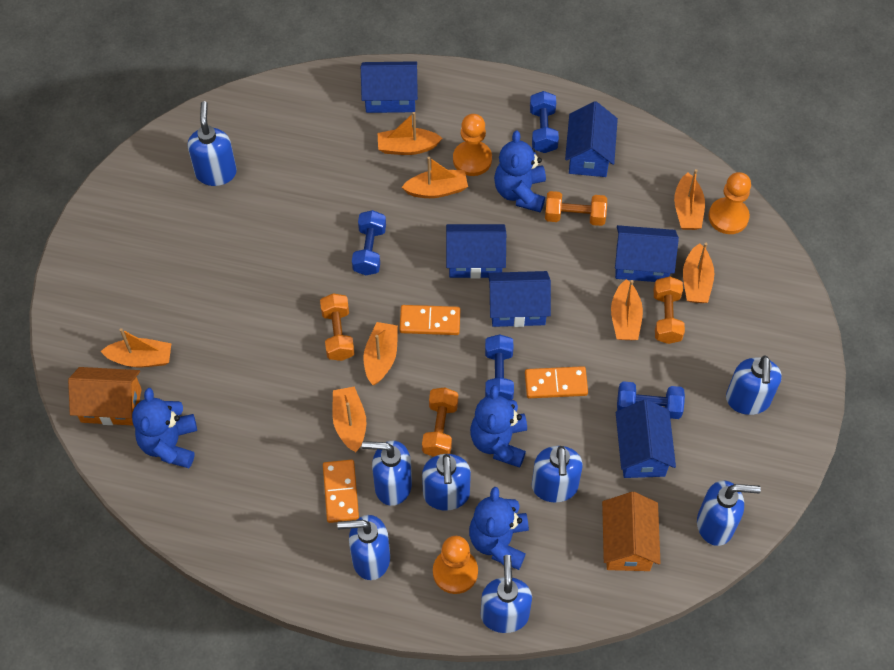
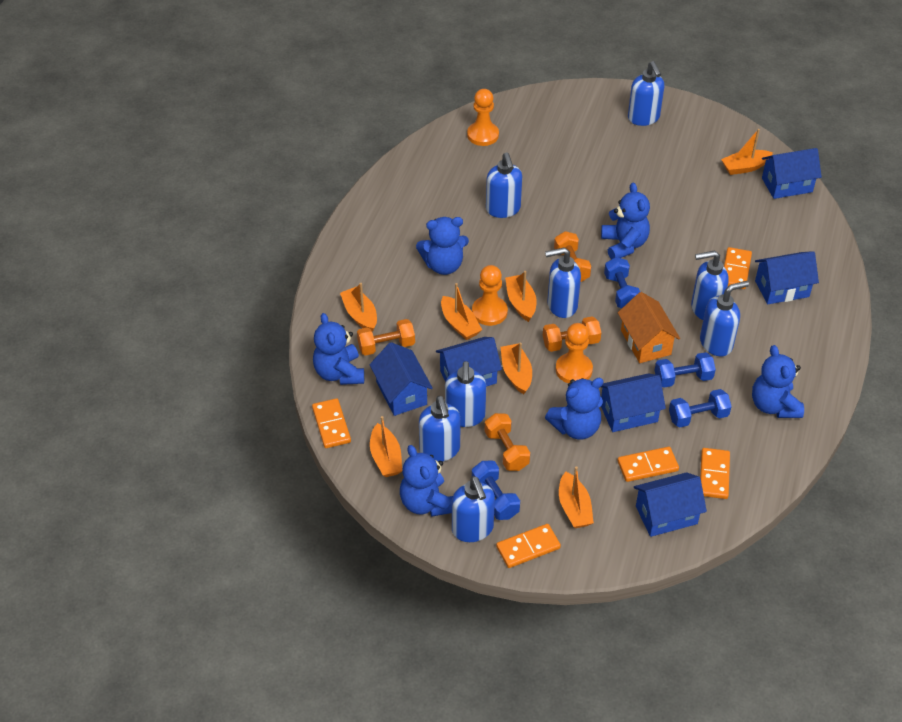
blue teddy bear: 4 -> 6
orange boat: 8 -> 7
orange domino: 3 -> 5
orange house: 2 -> 1

